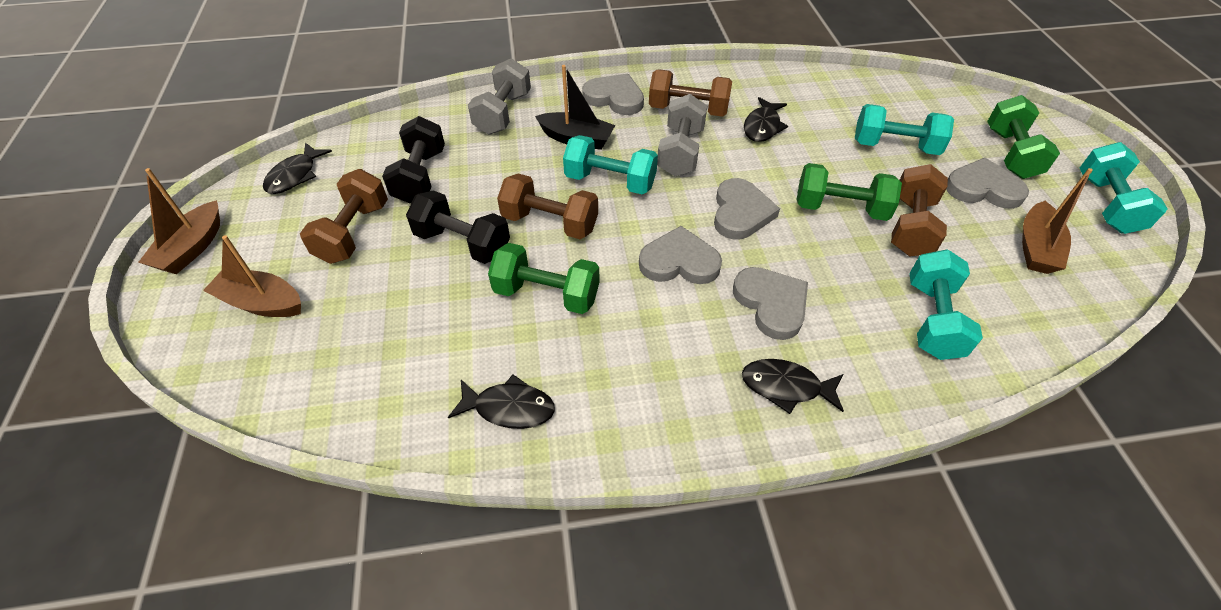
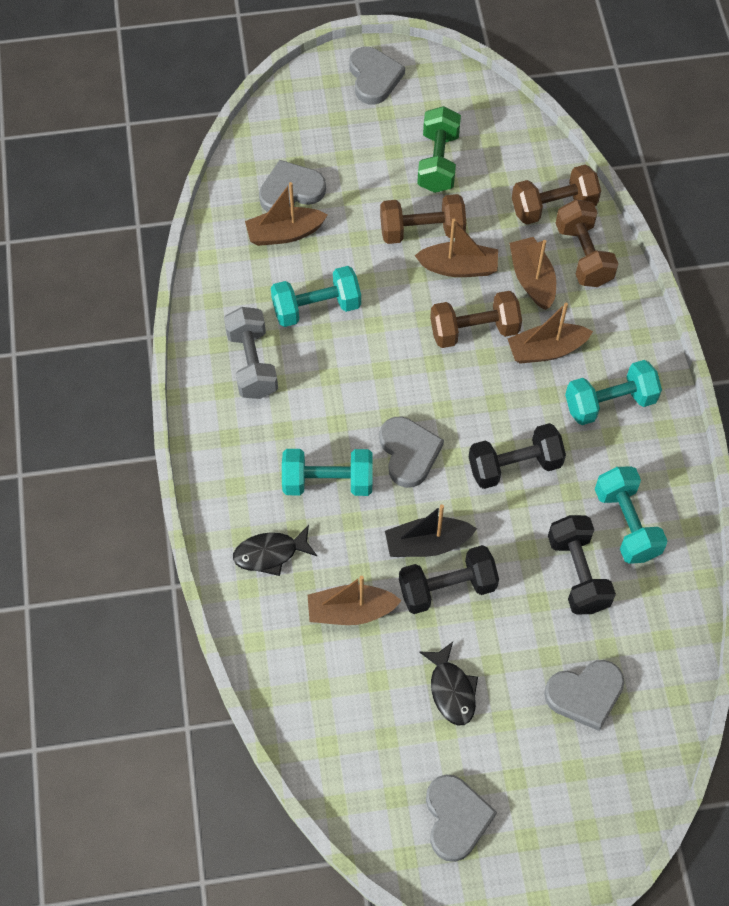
black dumbbell: 2 -> 3
black fish: 4 -> 2
brown boat: 3 -> 5
green dumbbell: 3 -> 1
grey dumbbell: 2 -> 1

